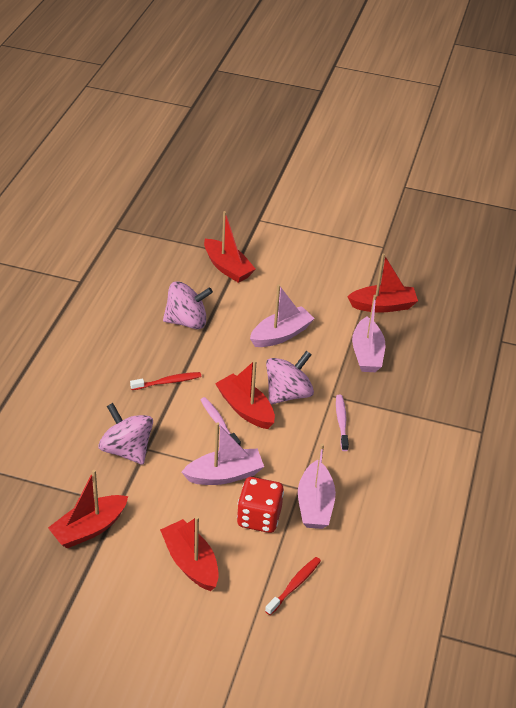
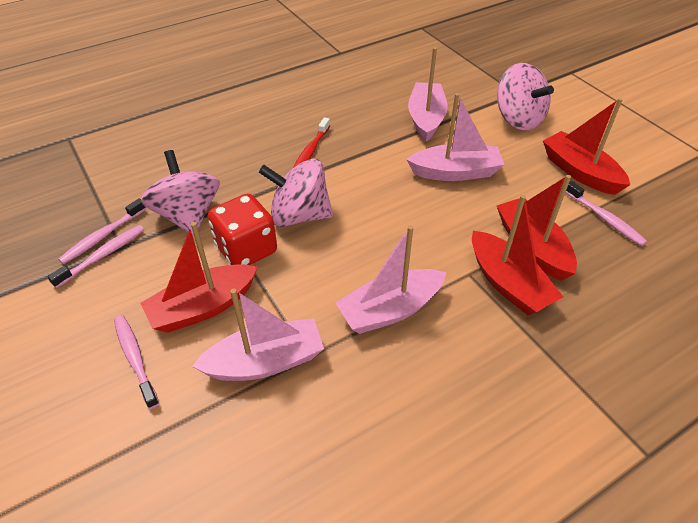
pink toothbrush: 2 -> 4
red boat: 5 -> 4
red toothbrush: 2 -> 1

